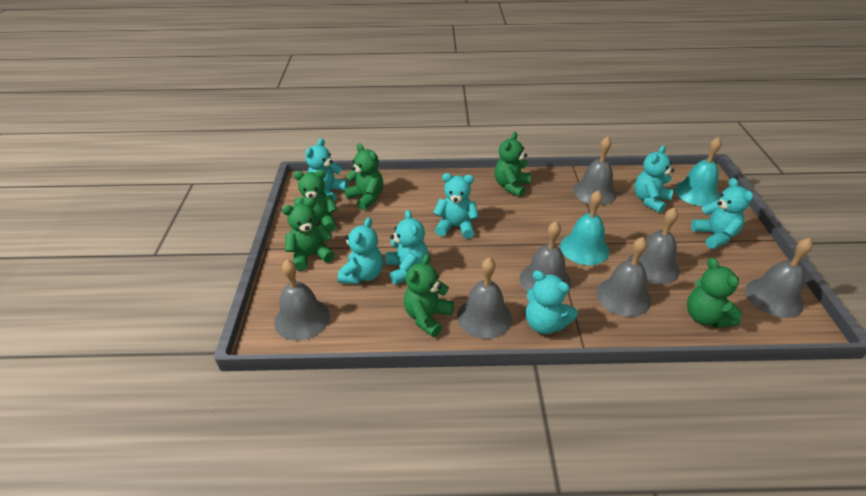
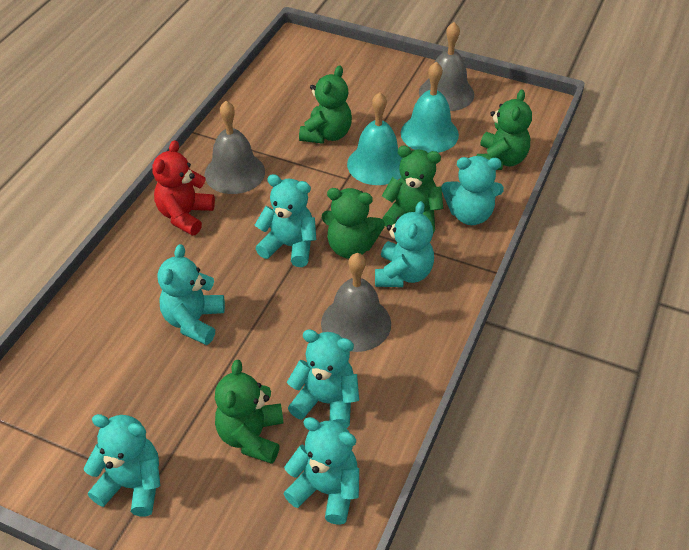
green teddy bear: 6 -> 5
grey bell: 7 -> 3
red teddy bear: 0 -> 1

